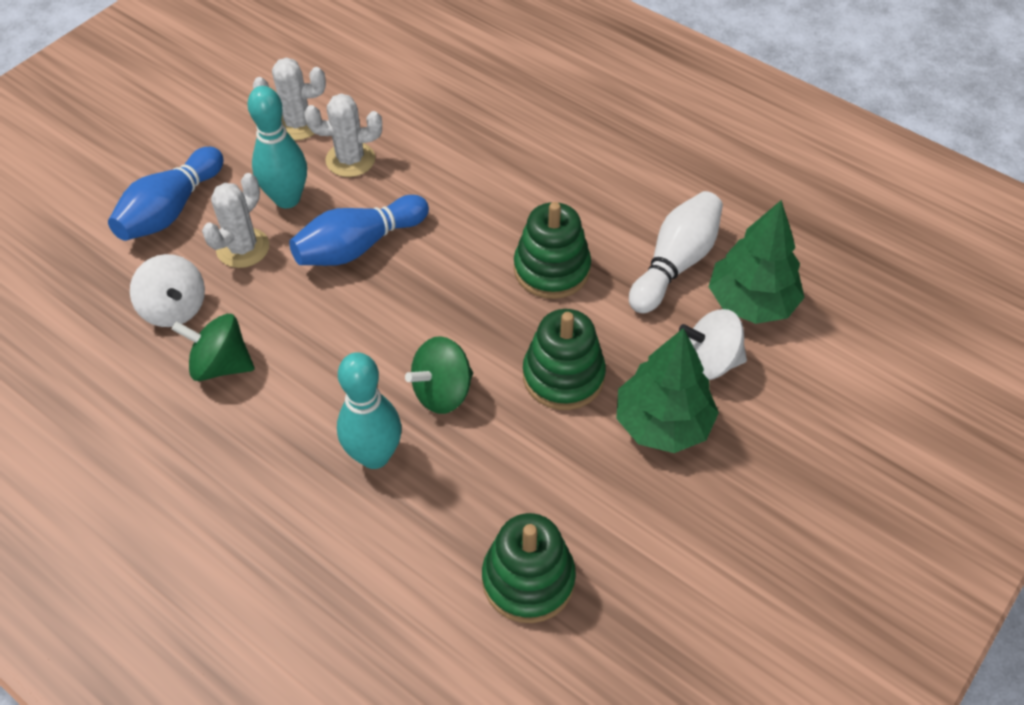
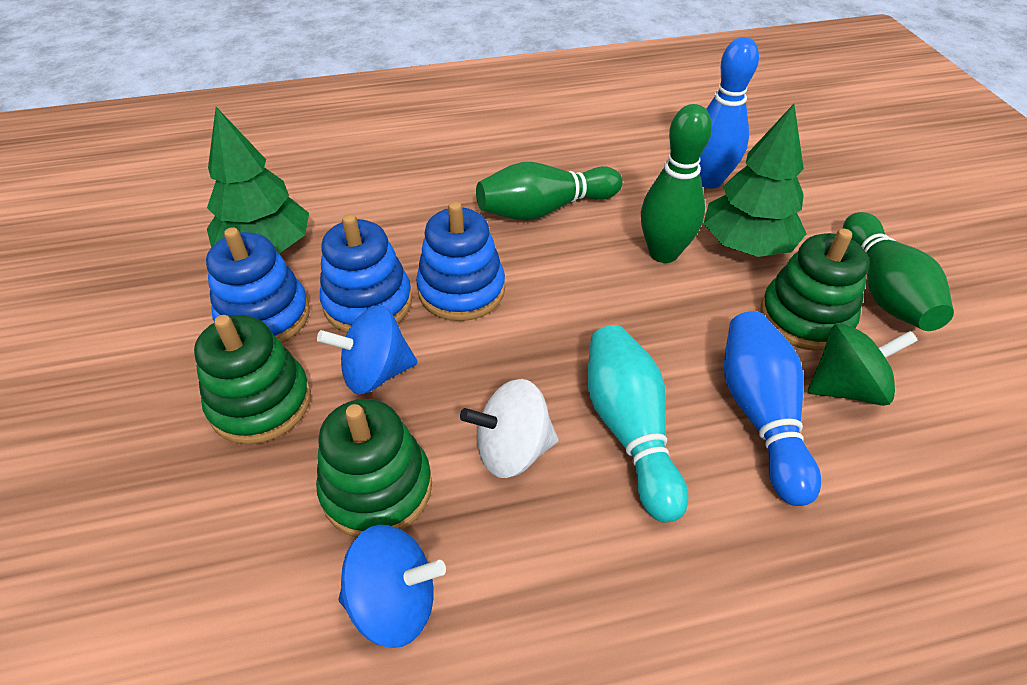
blue spinning top: 0 -> 2
blue stacking toy: 0 -> 3
green bowling pin: 0 -> 3
green spinning top: 2 -> 1
turquoise bowling pin: 2 -> 1
white bowling pin: 1 -> 0
white cactus: 3 -> 0
white spinning top: 2 -> 1

